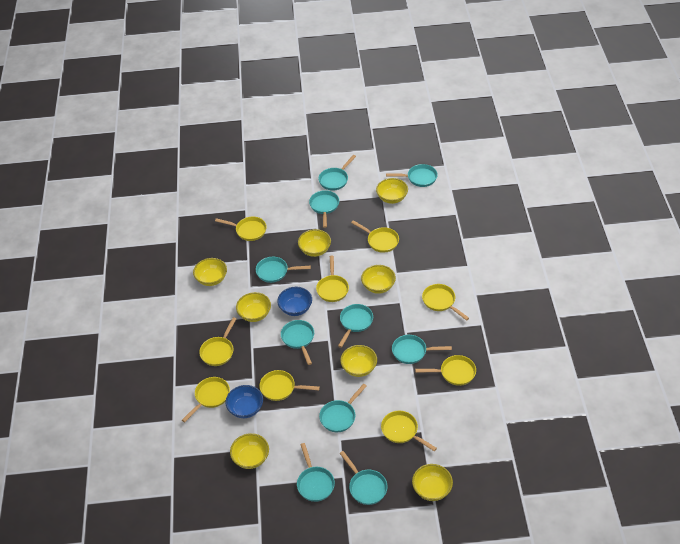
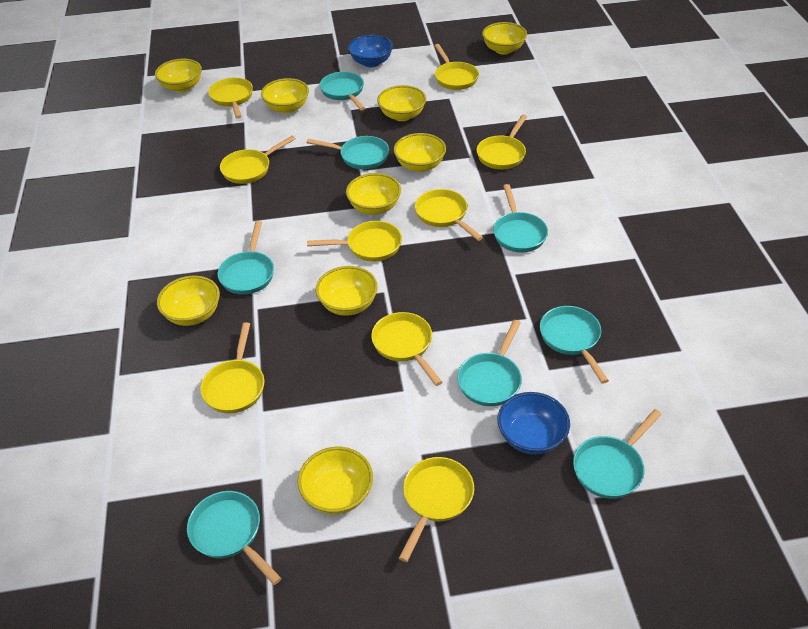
turquoise pan: 10 -> 8
yellow bowl: 8 -> 9

